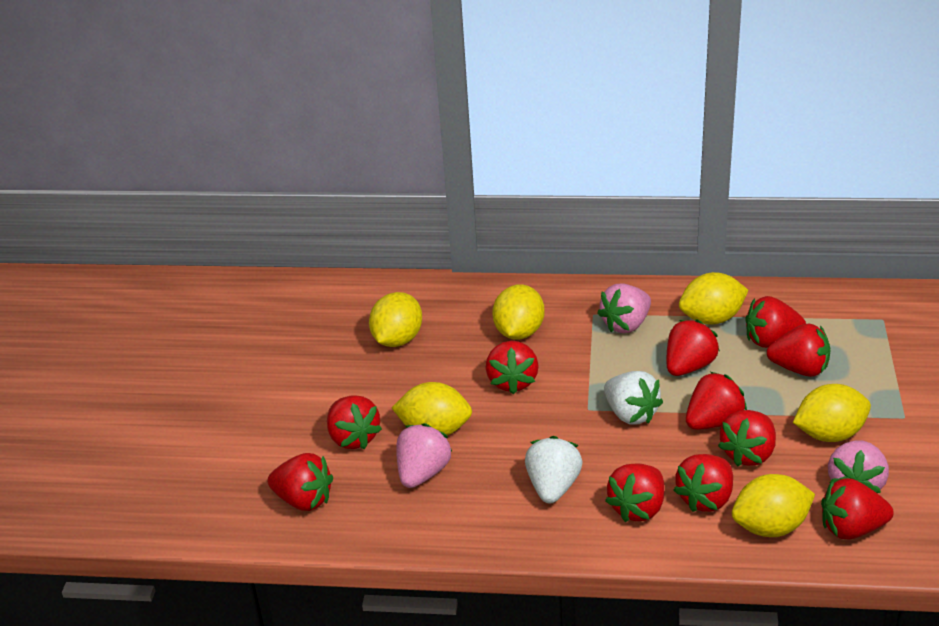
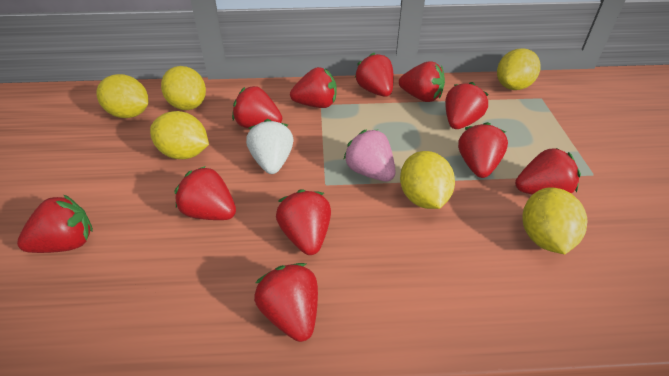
pink strawberry: 3 -> 1
white strawberry: 2 -> 1

